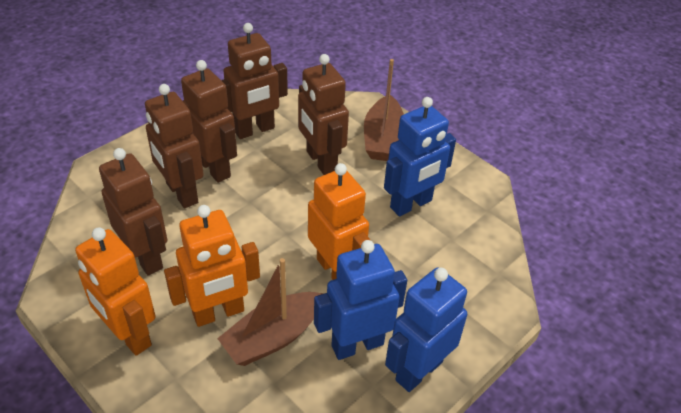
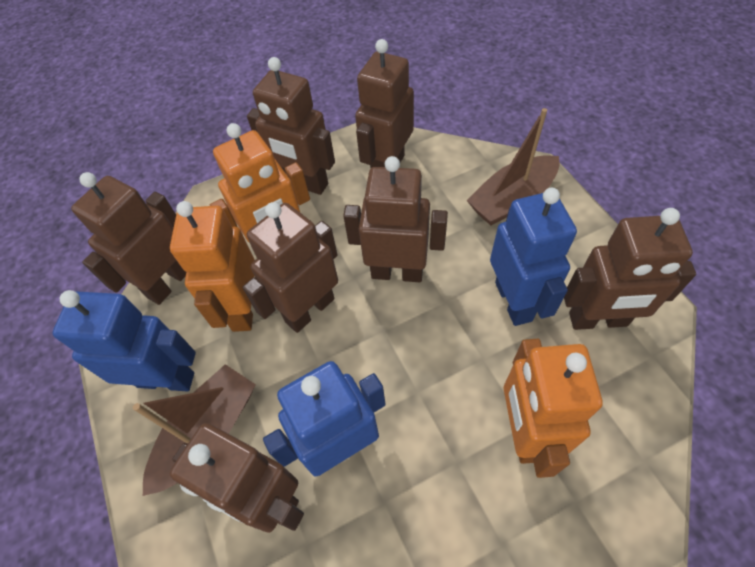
brown robot: 5 -> 7

